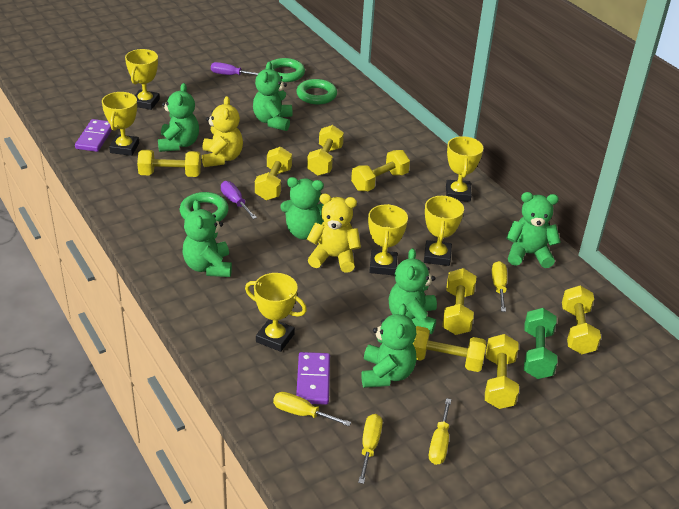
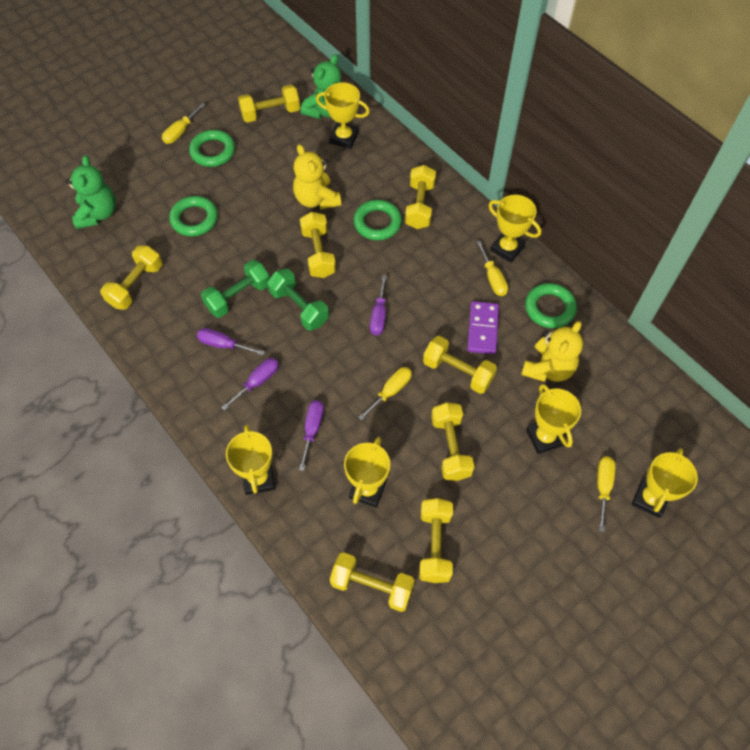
green dumbbell: 1 -> 2
green ring: 3 -> 4
green teddy bear: 7 -> 2
purple domino: 2 -> 1
purple screwdriver: 2 -> 4

